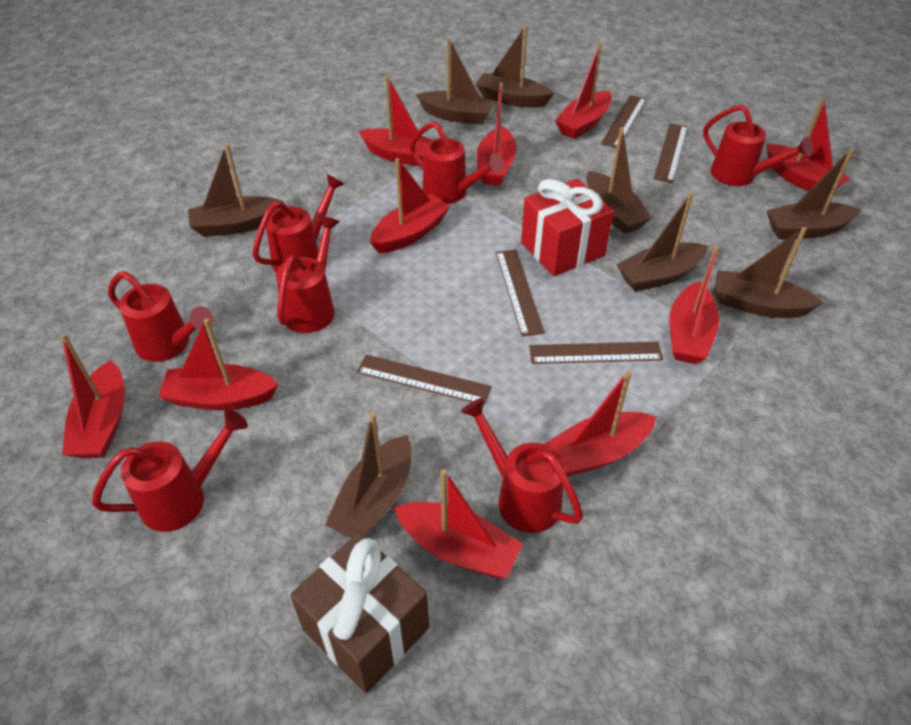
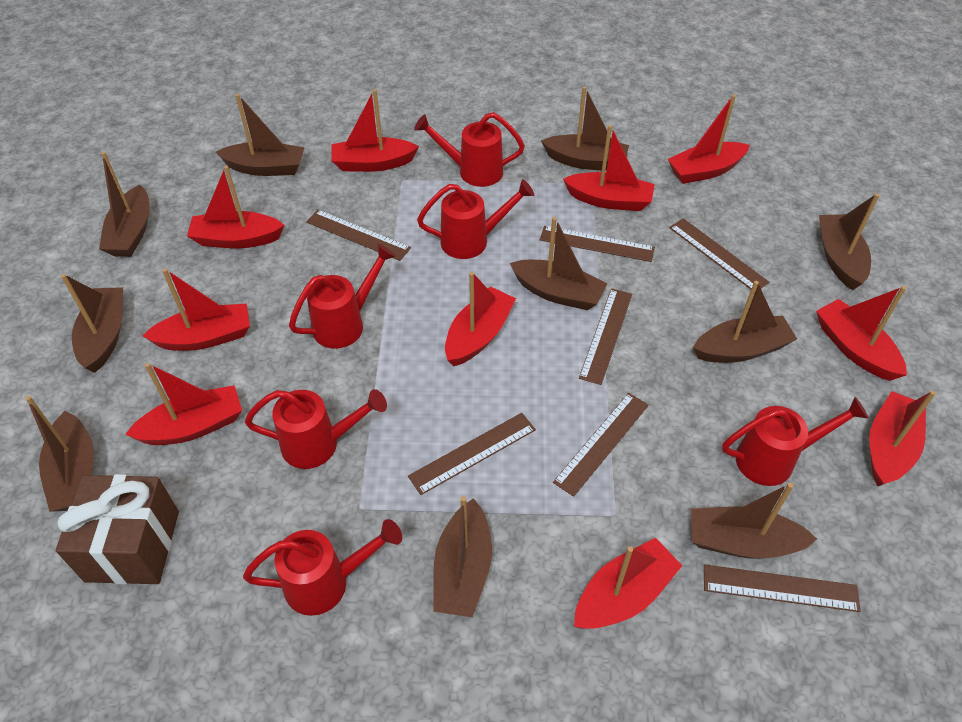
brown boat: 8 -> 10
brown ruler: 5 -> 7
red gift: 1 -> 0
red watering can: 7 -> 6

